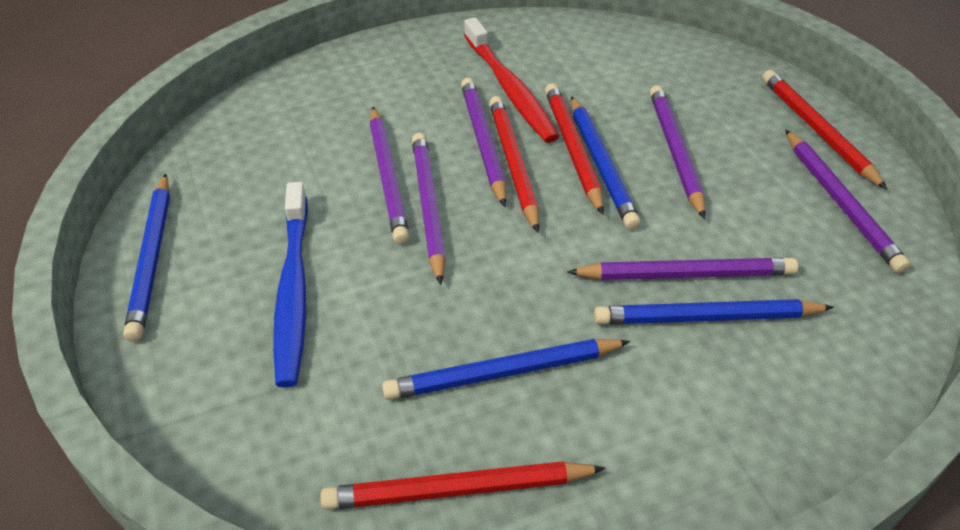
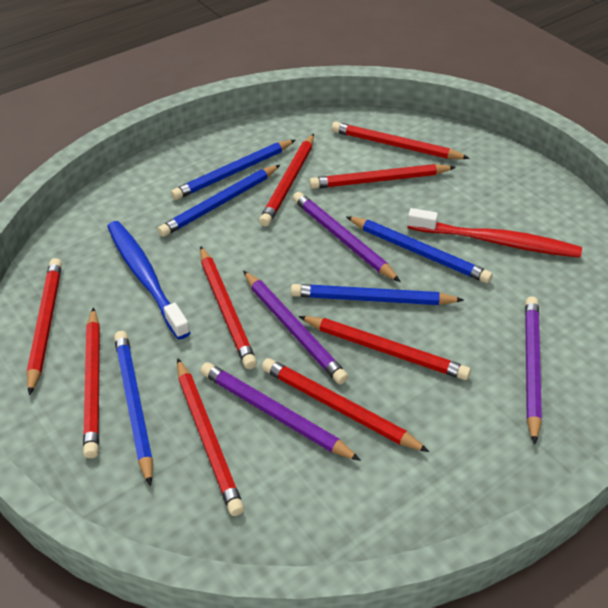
blue pencil: 4 -> 5
purple pencil: 6 -> 4
red pencil: 4 -> 9

